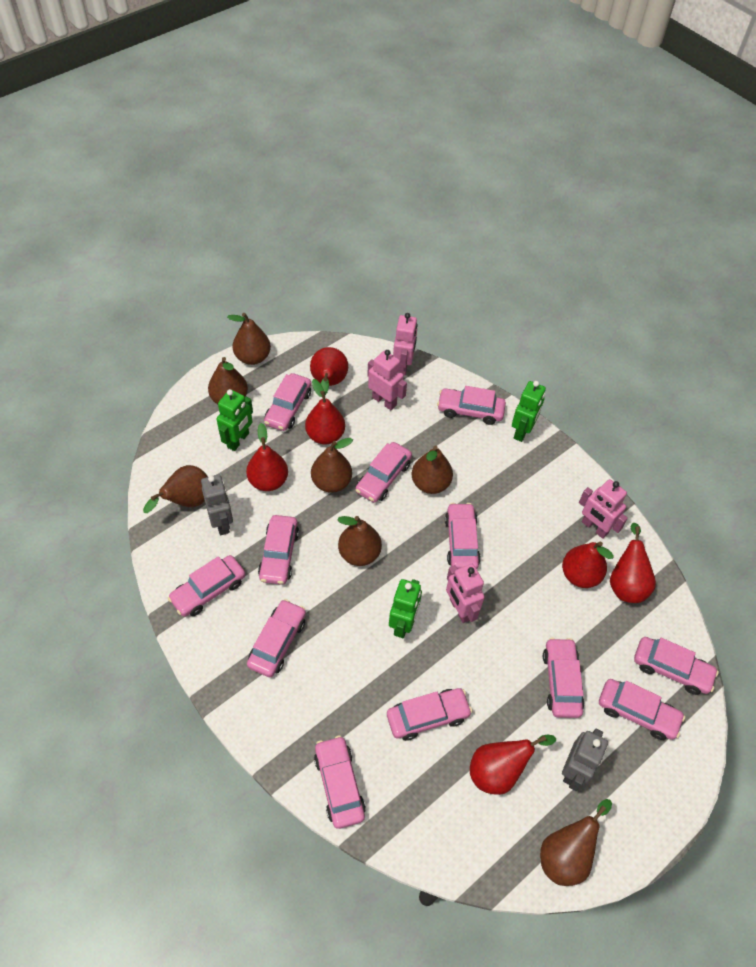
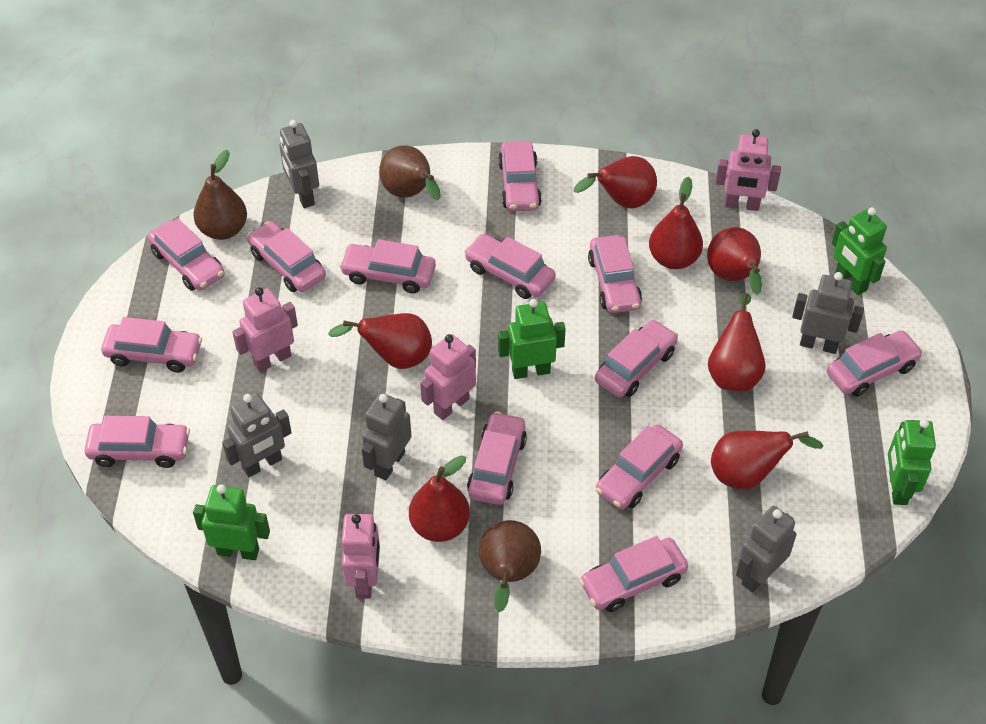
brown pear: 7 -> 3
green robot: 3 -> 4
grey robot: 2 -> 5
pink car: 12 -> 13
red pear: 6 -> 7

